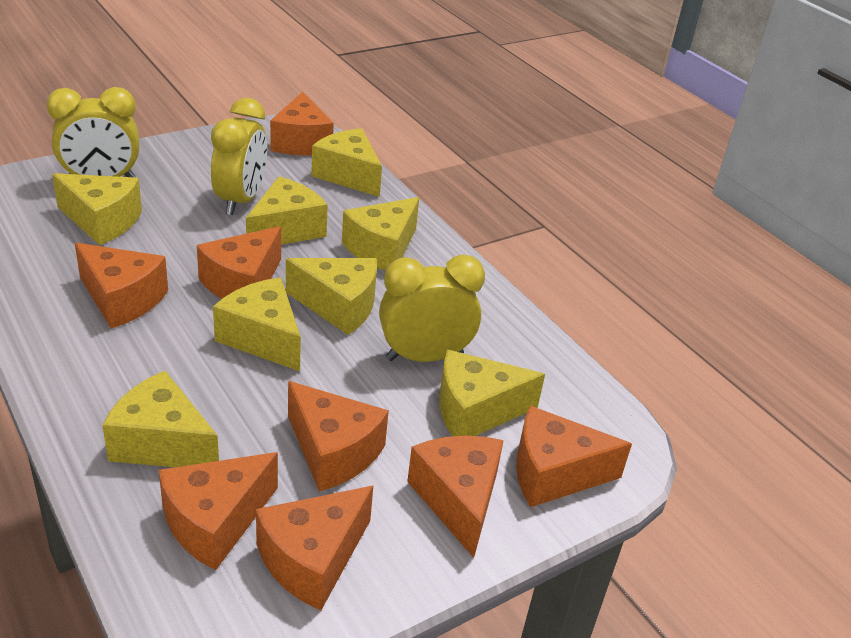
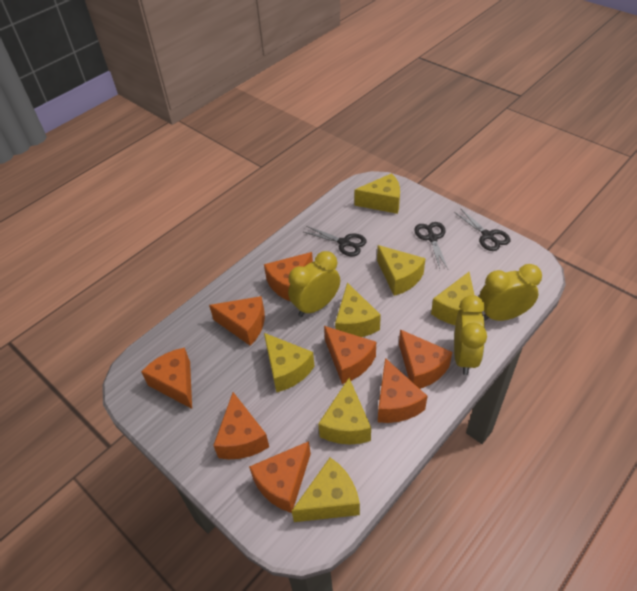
black scissors: 0 -> 3
yellow cheese: 8 -> 7

